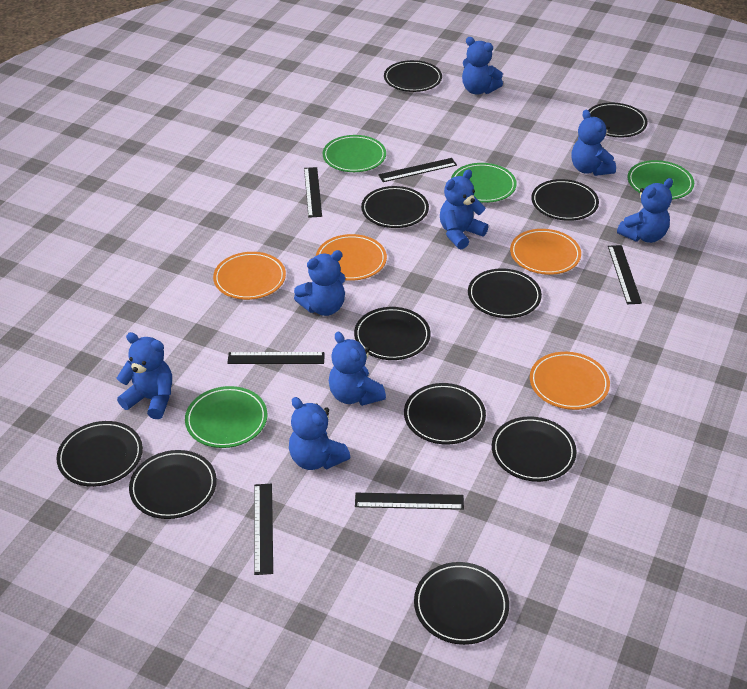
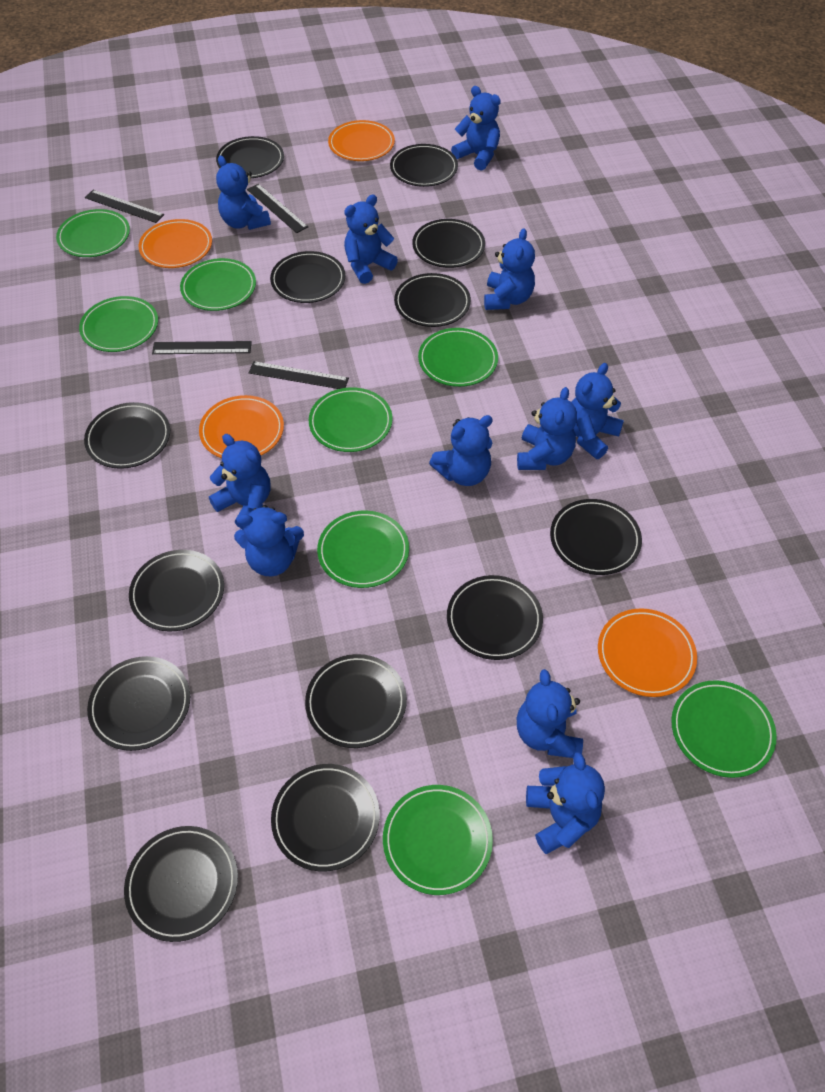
black plate: 11 -> 13
black ruler: 6 -> 4
blue teddy bear: 8 -> 11
green plate: 4 -> 8

